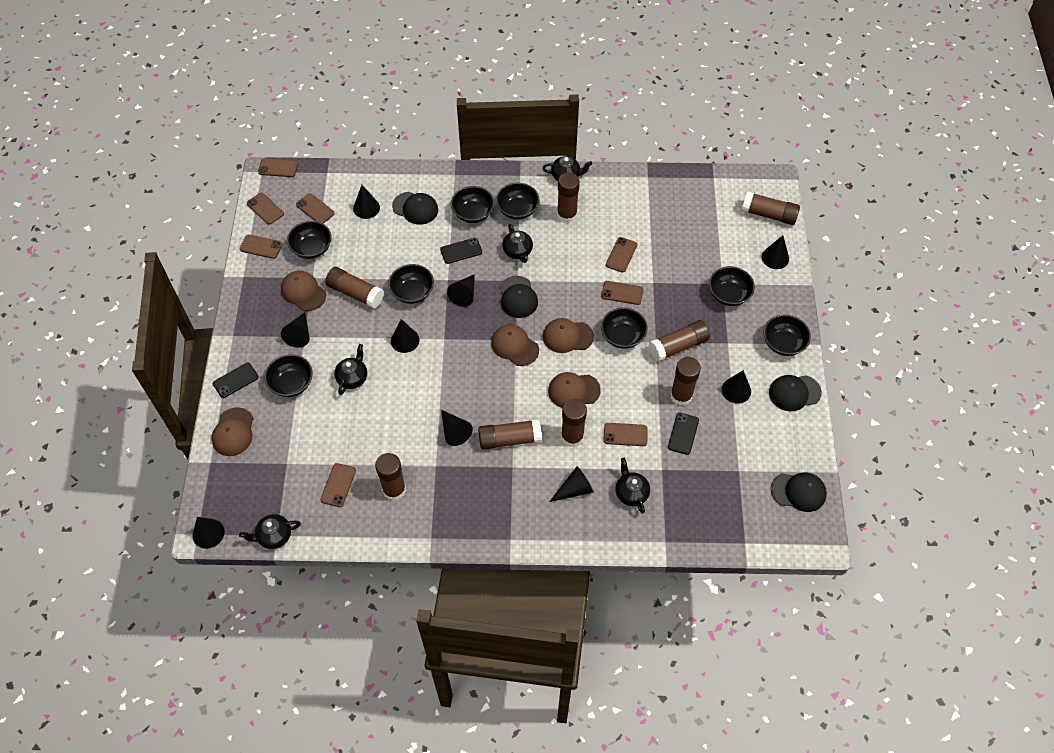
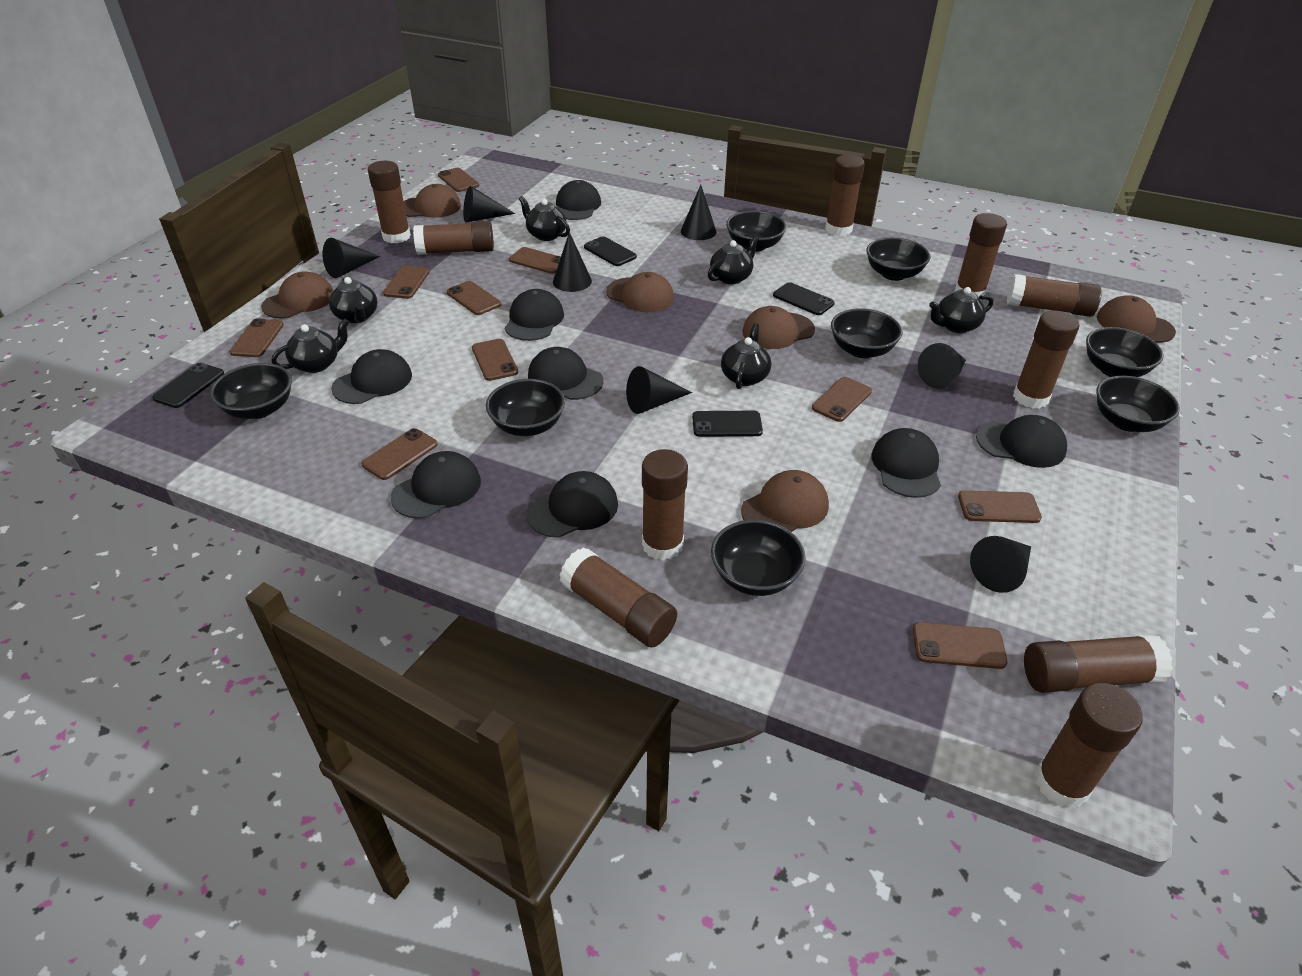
black cap: 4 -> 8
black cone: 9 -> 7
black phone: 3 -> 4
black teapot: 5 -> 6
brown cap: 5 -> 6
brown glue stick: 8 -> 10
brown phone: 8 -> 10

